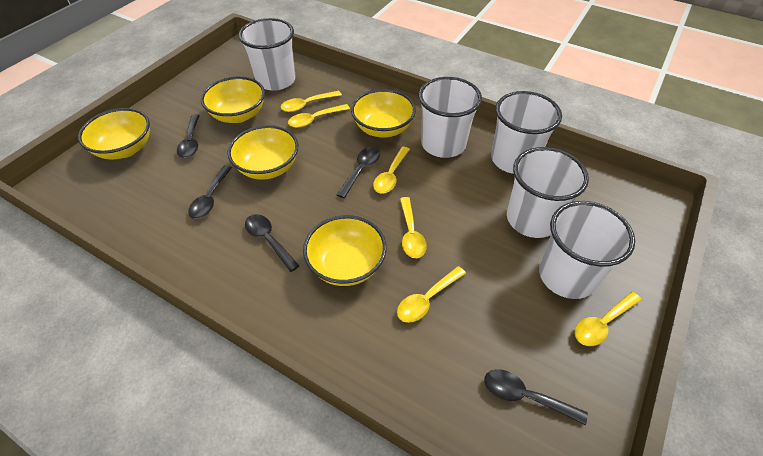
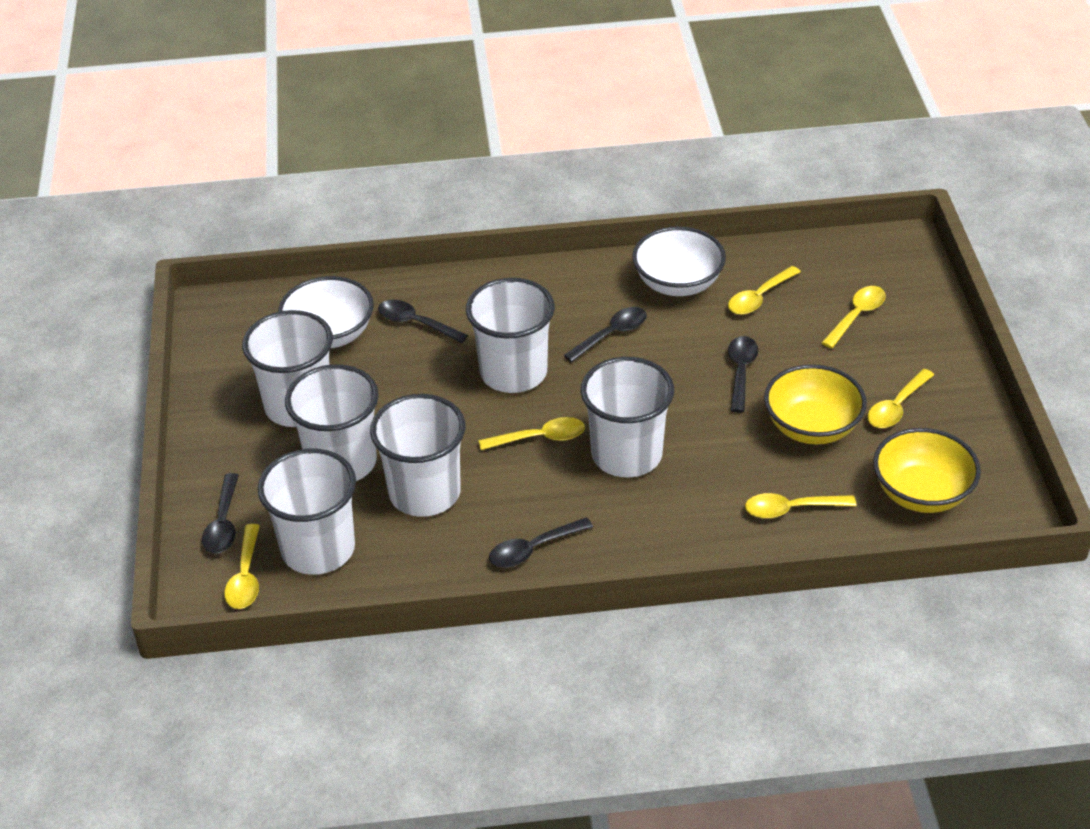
white bowl: 0 -> 2
white cup: 5 -> 6
yellow bowl: 5 -> 2

